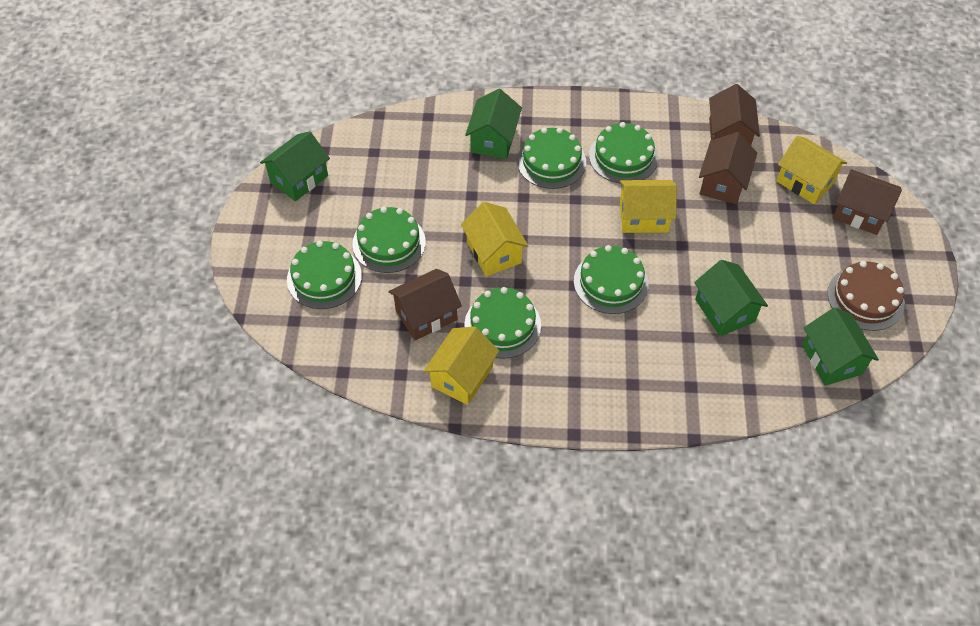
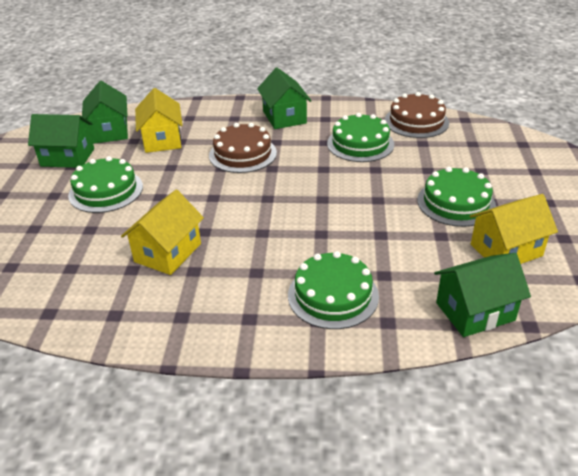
brown cake: 1 -> 2
brown house: 4 -> 0
green cake: 6 -> 4
yellow house: 4 -> 3

